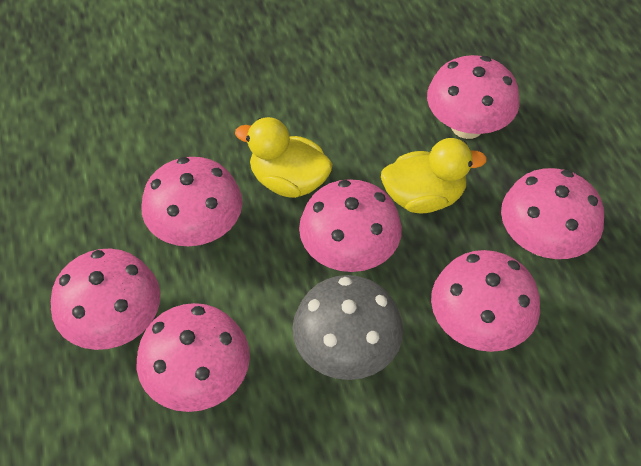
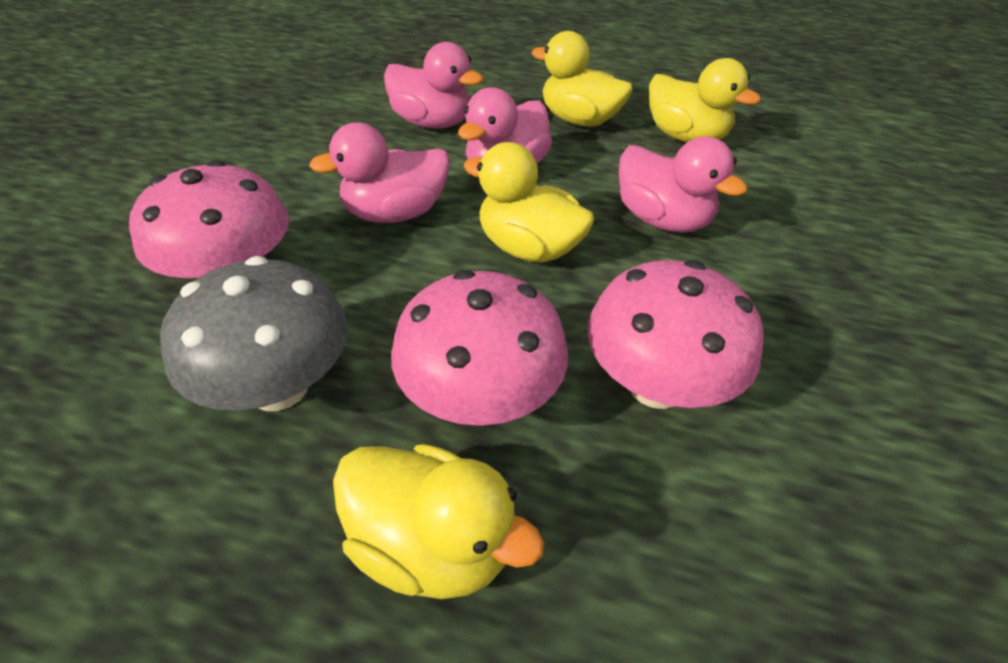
pink duck: 0 -> 4
pink mushroom: 7 -> 3
yellow duck: 2 -> 4

